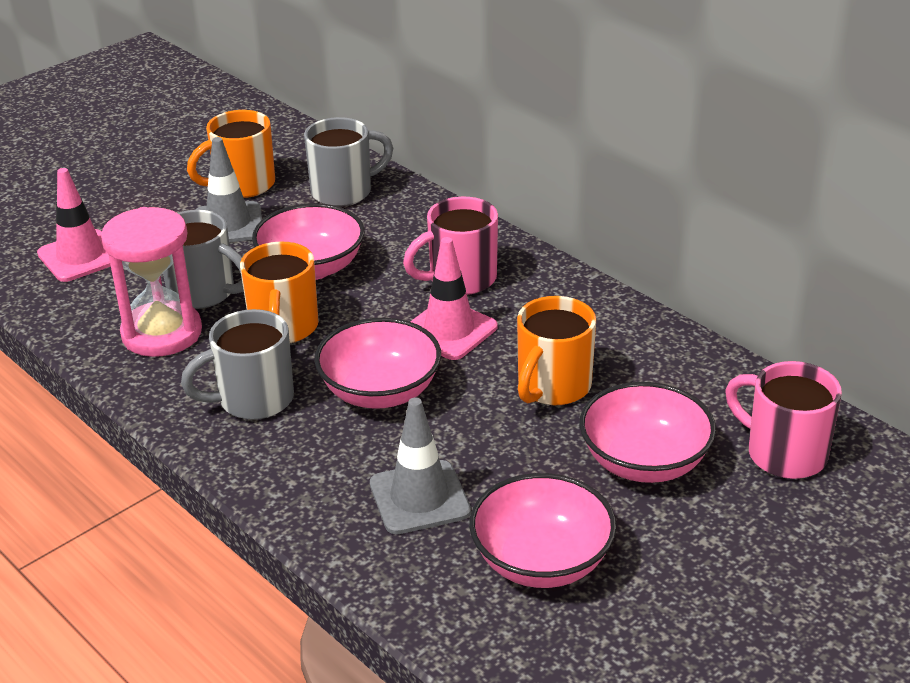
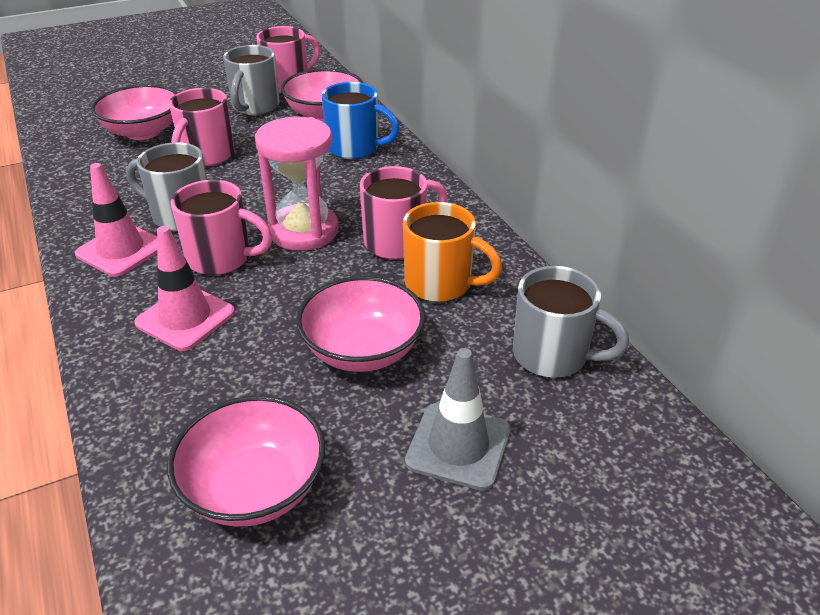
blue mug: 0 -> 1
grey traffic cone: 2 -> 1
orange mug: 3 -> 1
pink mug: 2 -> 4

